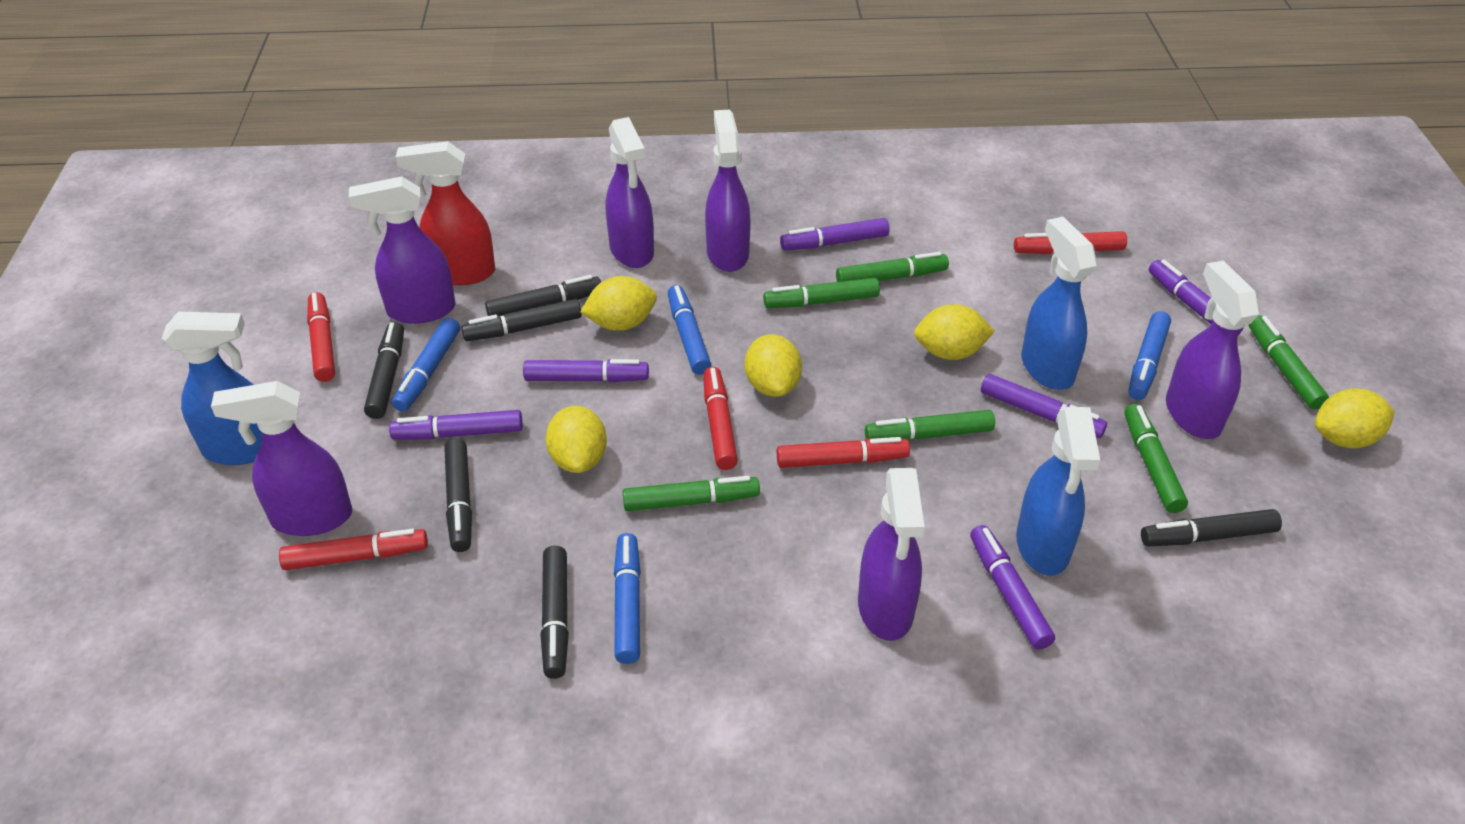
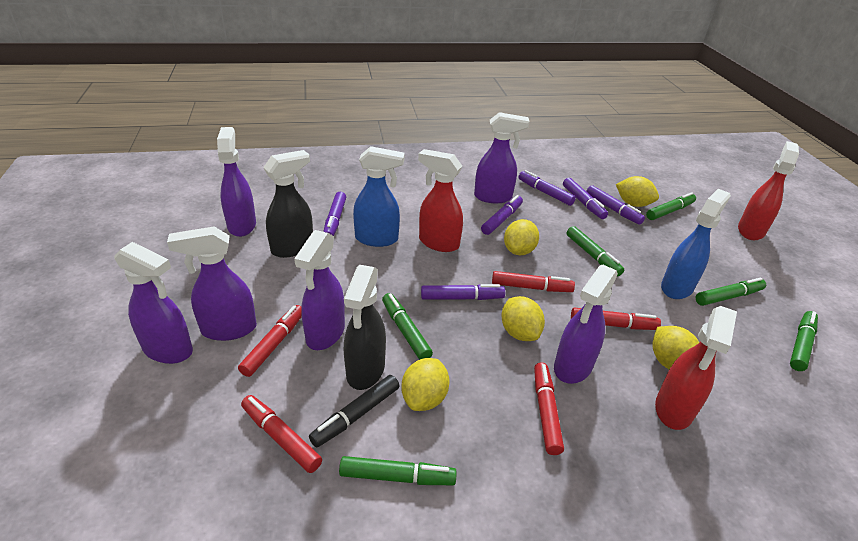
black marker: 6 -> 1
black spray bottle: 0 -> 2
blue marker: 4 -> 0
blue spray bottle: 3 -> 2
red spray bottle: 1 -> 3

